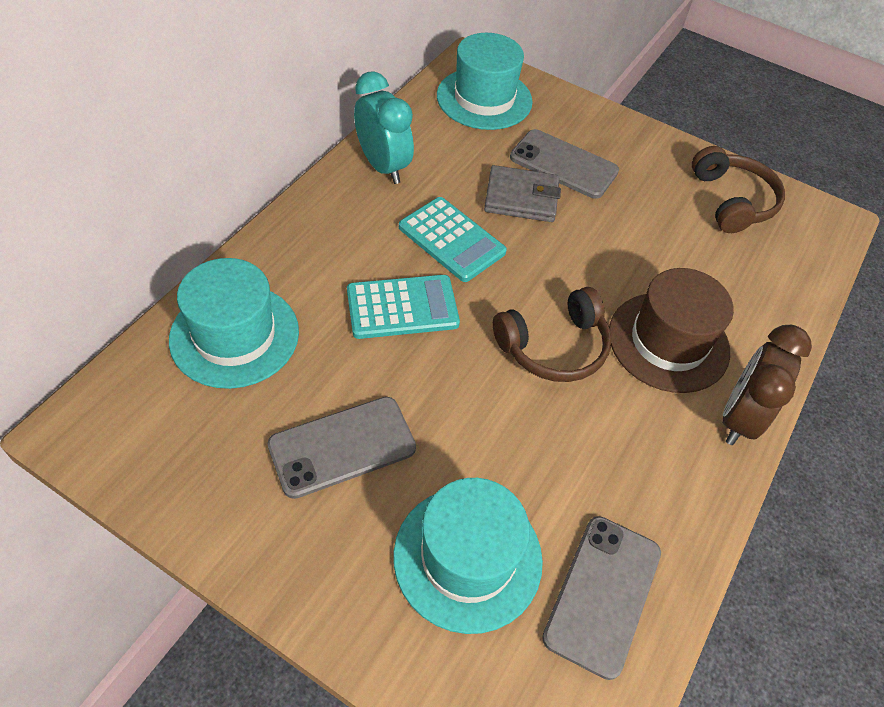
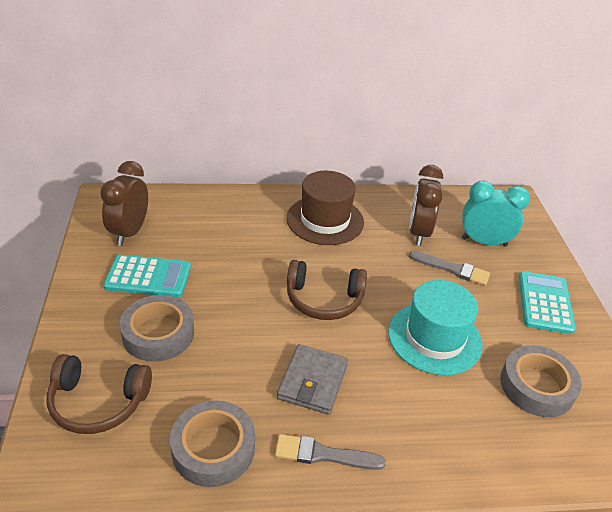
brown clock: 1 -> 2
grey brush: 0 -> 2
grey phone: 3 -> 0
grey tape: 0 -> 3
turquoise hat: 3 -> 1

